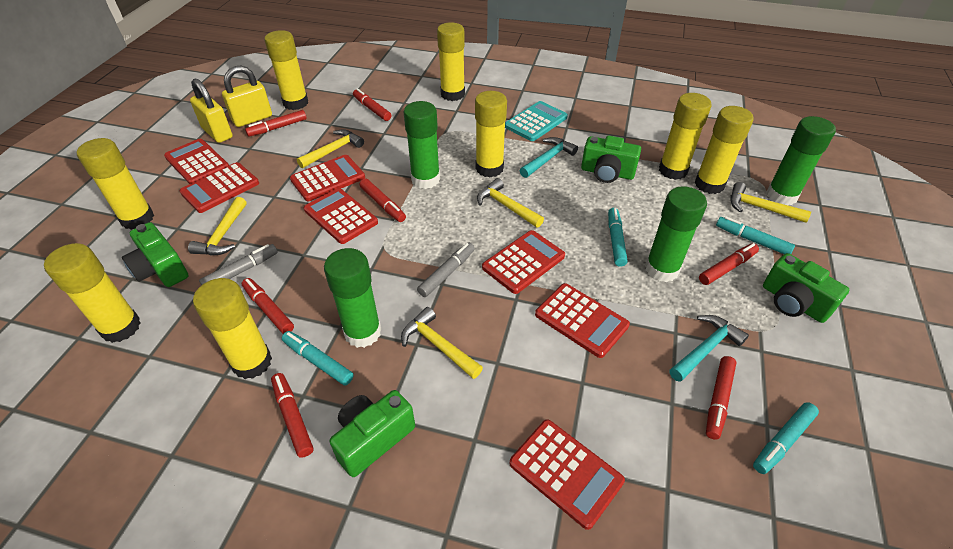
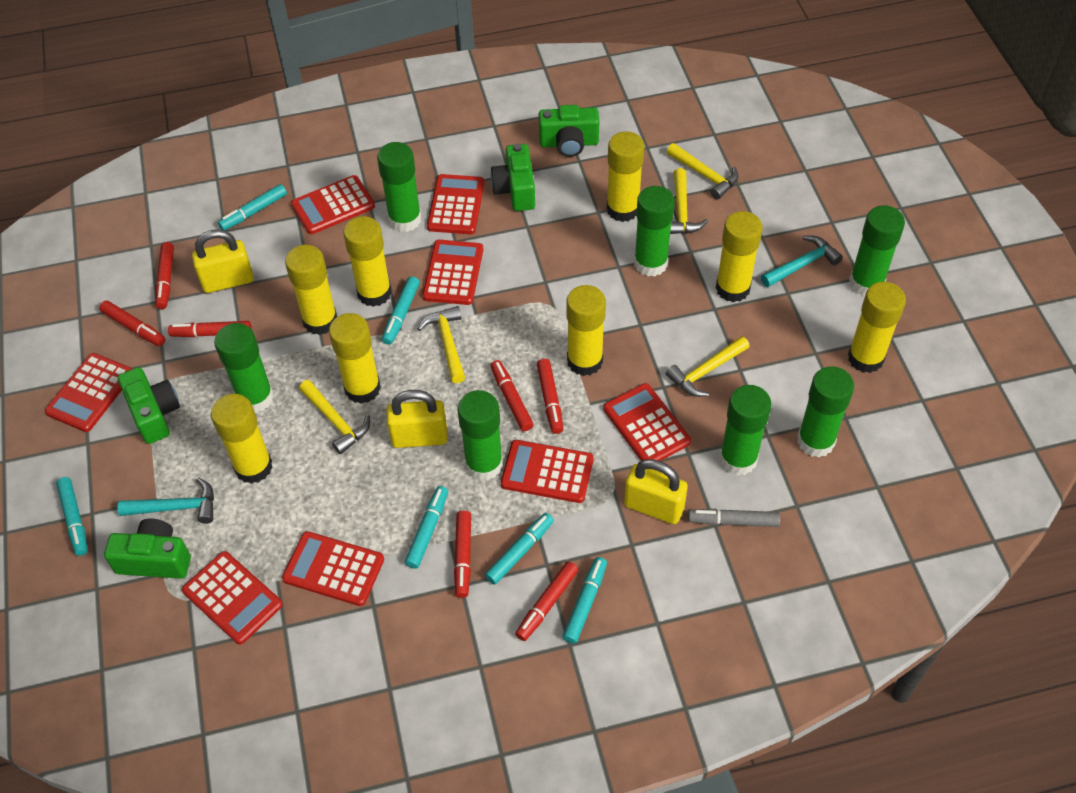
green glue stick: 4 -> 7
grey marker: 2 -> 1
red calculator: 7 -> 8
turquoise calculator: 1 -> 0
turquoise marker: 4 -> 6
yellow padlock: 2 -> 3

